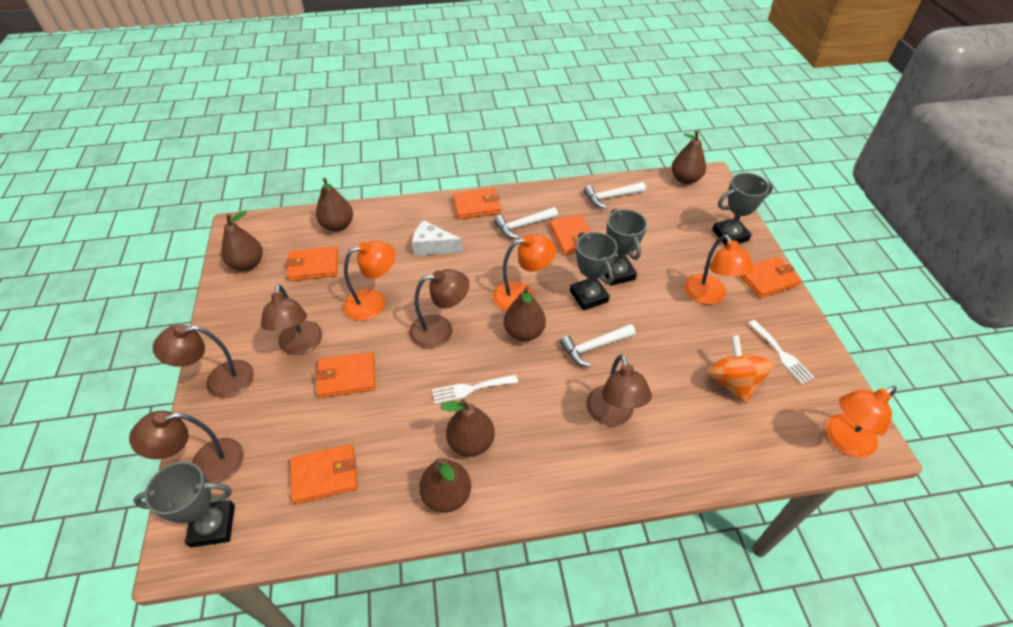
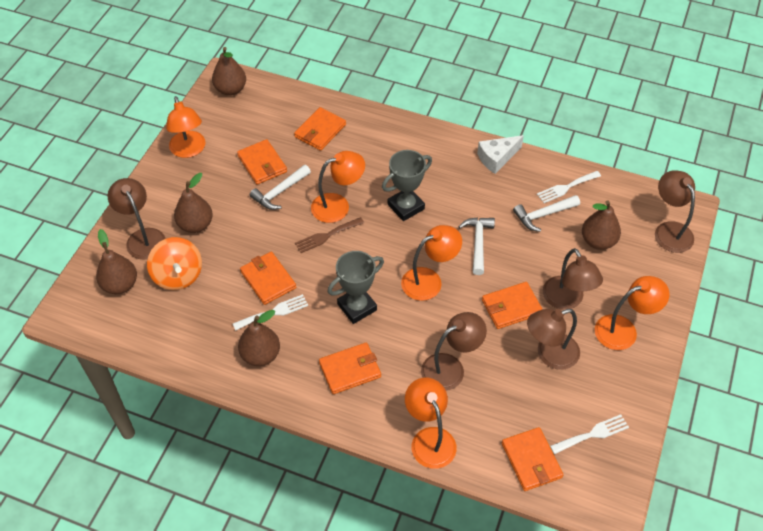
brown fork: 0 -> 1
brown pear: 6 -> 5
grey trophy: 4 -> 2
orange lamp: 4 -> 5
white fork: 2 -> 3

